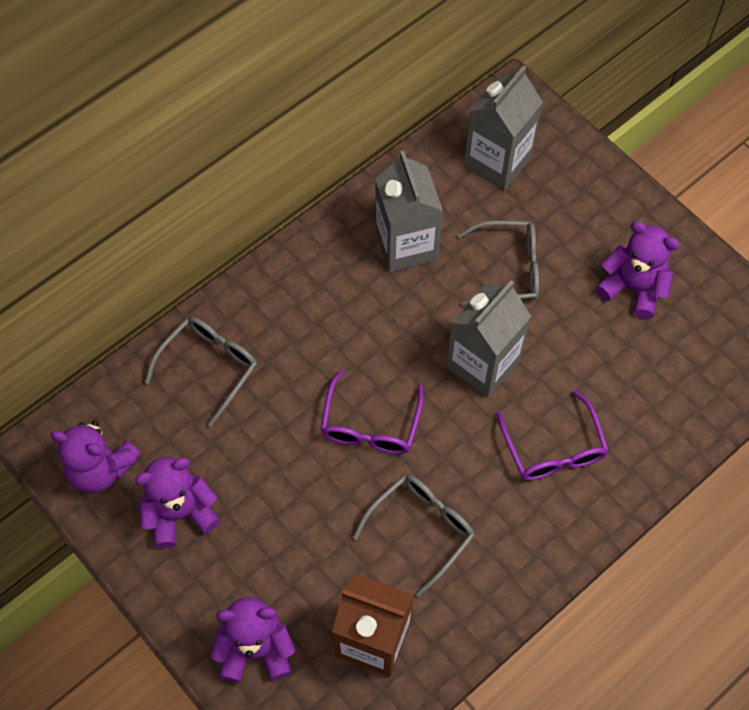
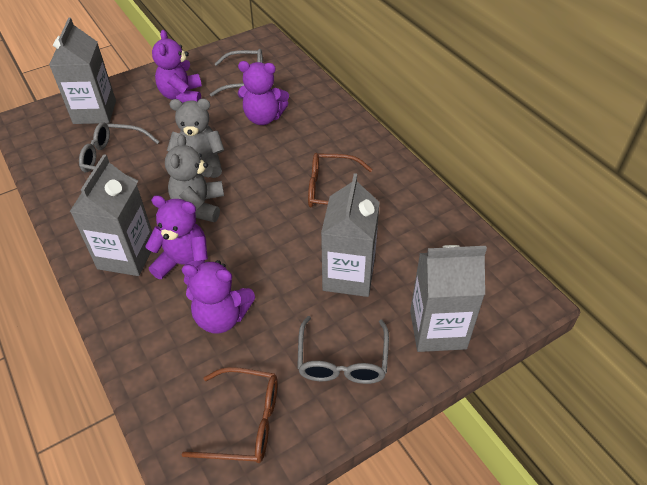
brown carton: 1 -> 0
brown glasses: 0 -> 2
grey carton: 3 -> 4
grey teddy bear: 0 -> 2
purple glasses: 2 -> 0

